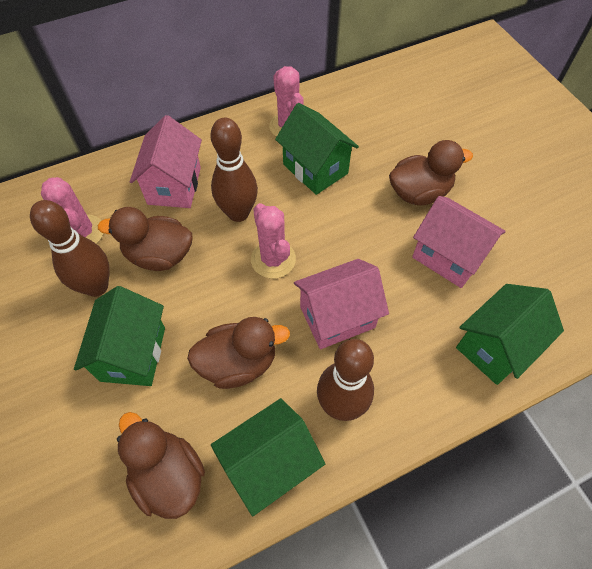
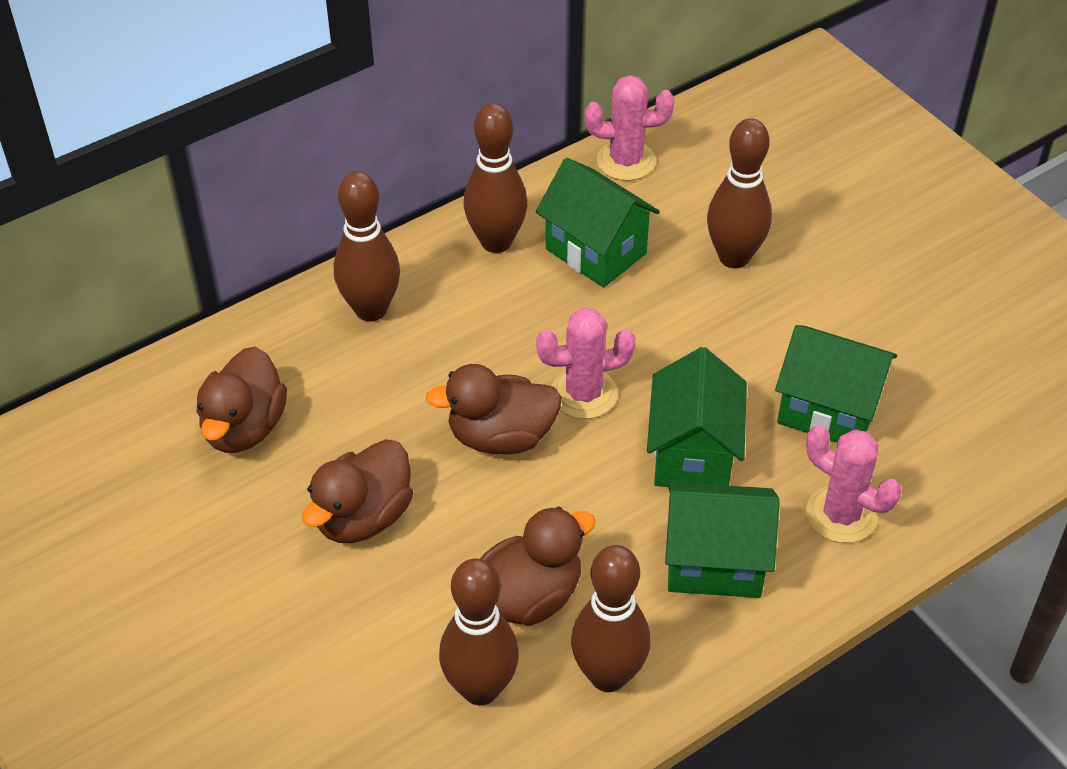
brown bowling pin: 3 -> 5
pink house: 3 -> 0

